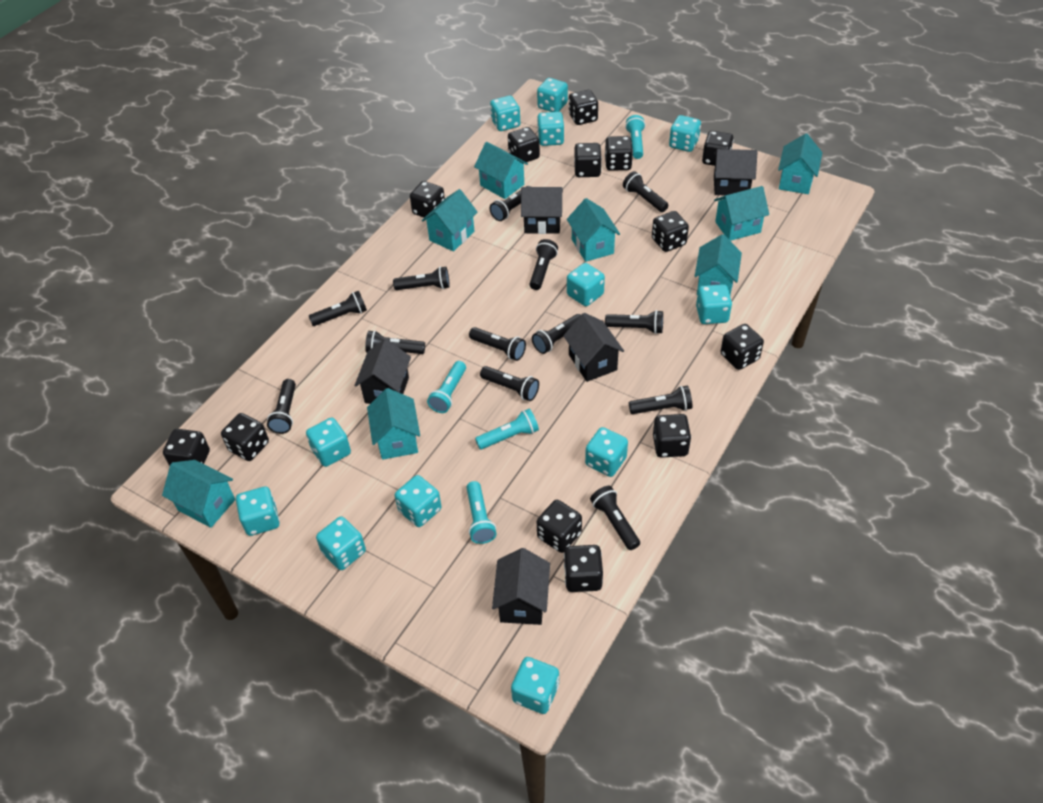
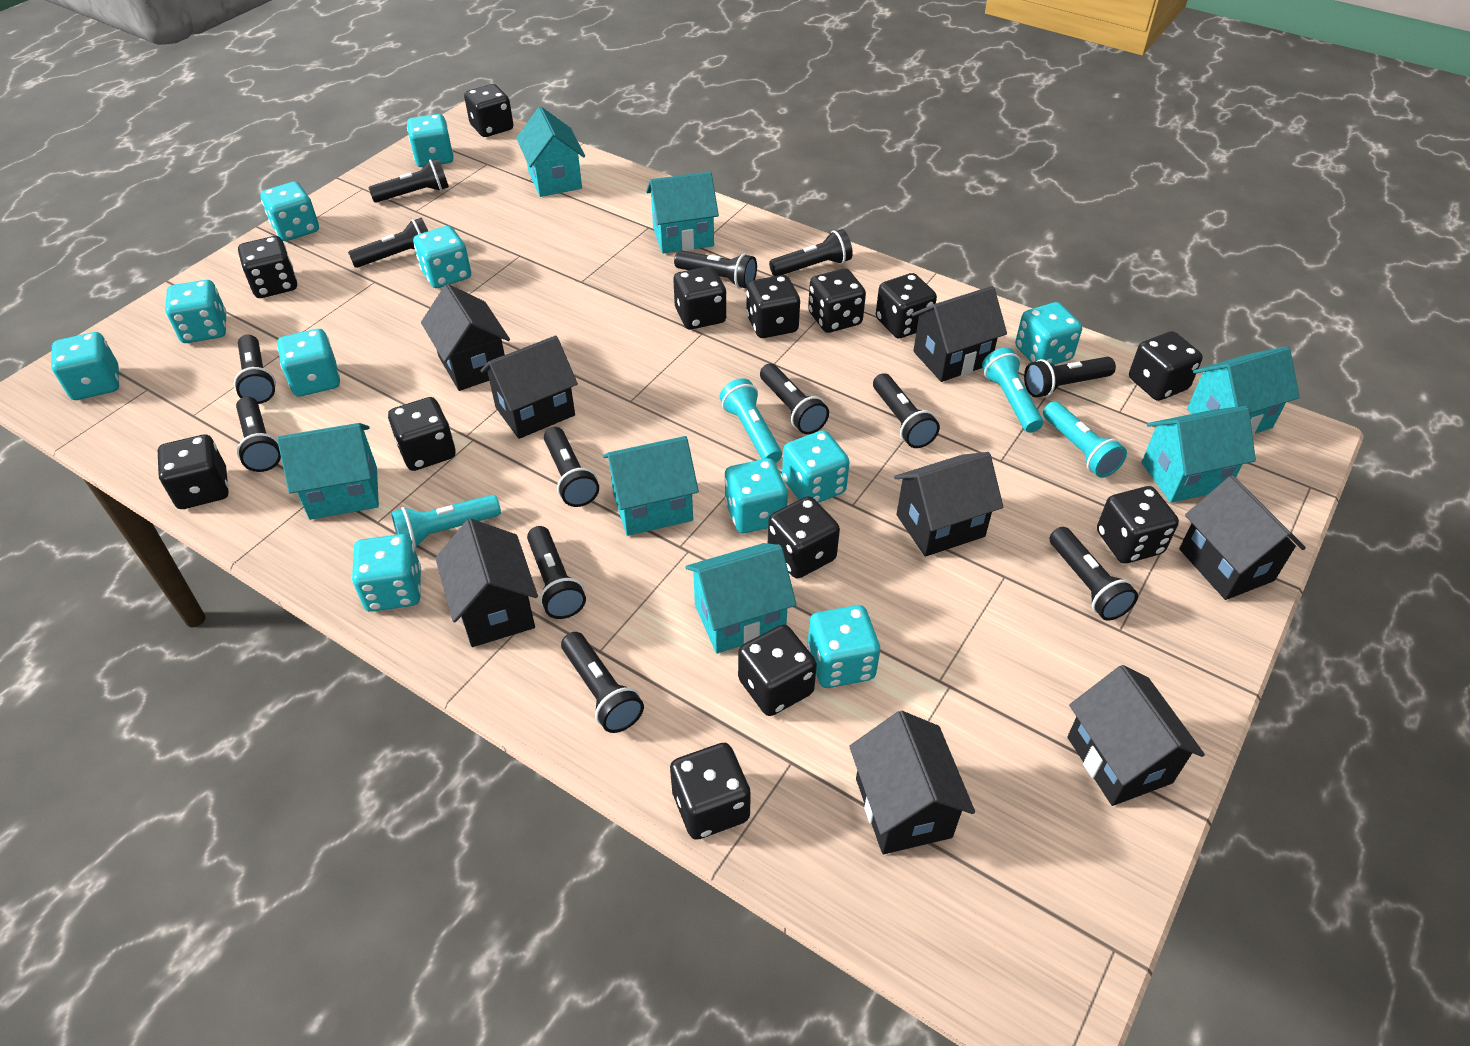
black house: 5 -> 8
turquoise dice: 12 -> 11
turquoise house: 8 -> 7

